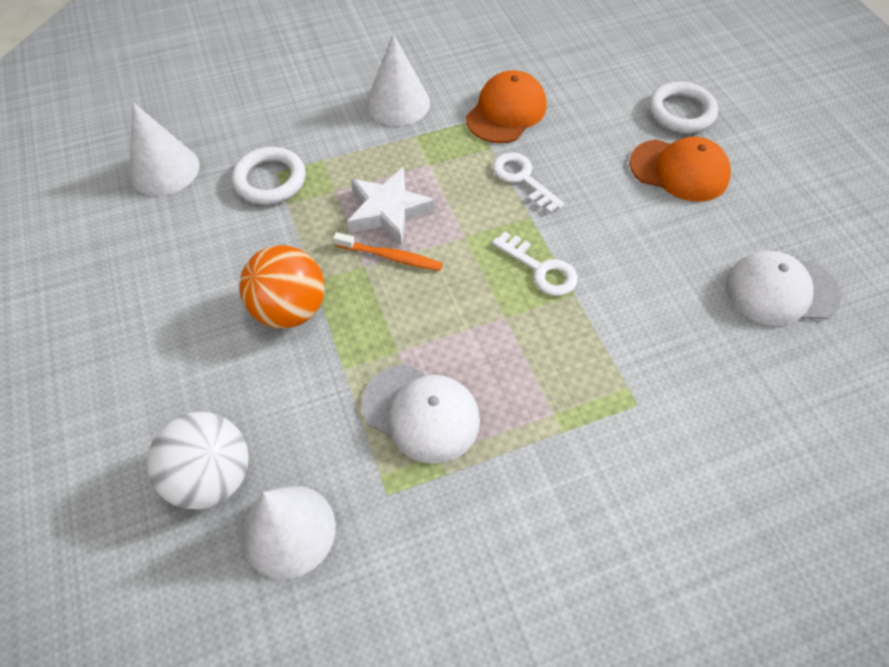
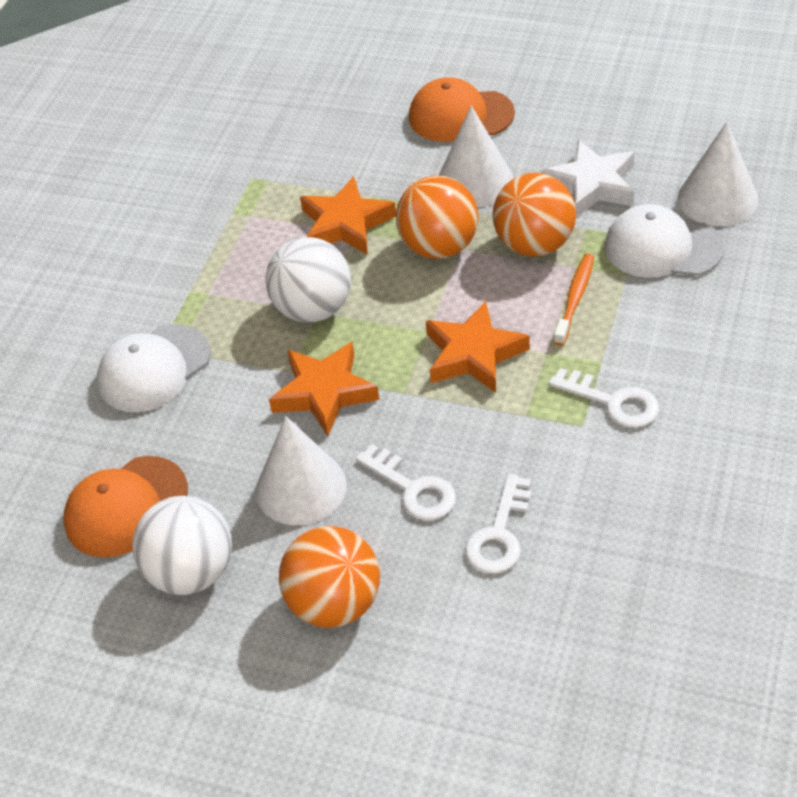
orange ball: 1 -> 3
orange star: 0 -> 3
white ball: 1 -> 2
white key: 2 -> 3
white ring: 2 -> 0

